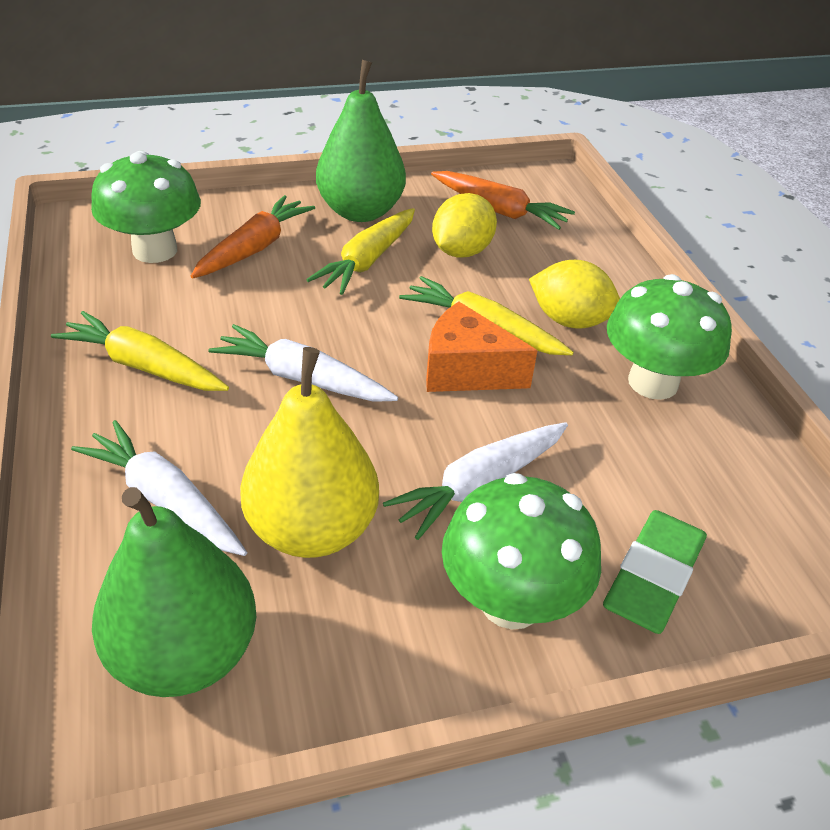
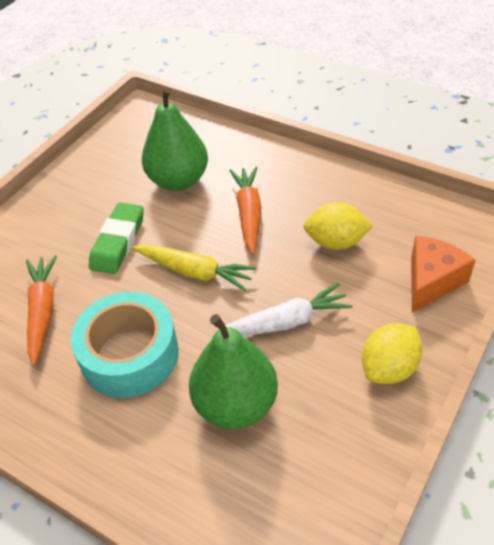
green mushroom: 3 -> 0
turquoise tape: 0 -> 1
white carrot: 3 -> 1
yellow carrot: 3 -> 1
yellow pear: 1 -> 0

